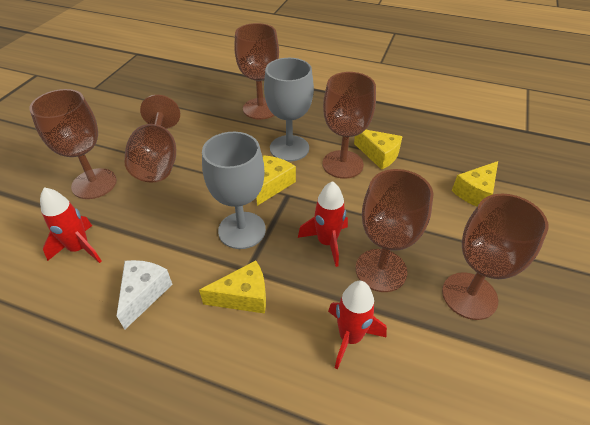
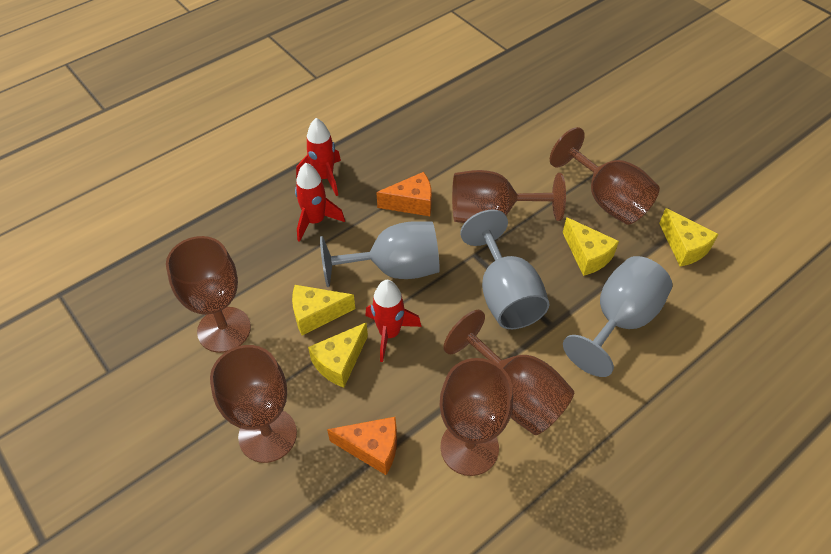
grey goblet: 2 -> 3
orange cheese: 0 -> 2
white cheese: 1 -> 0

